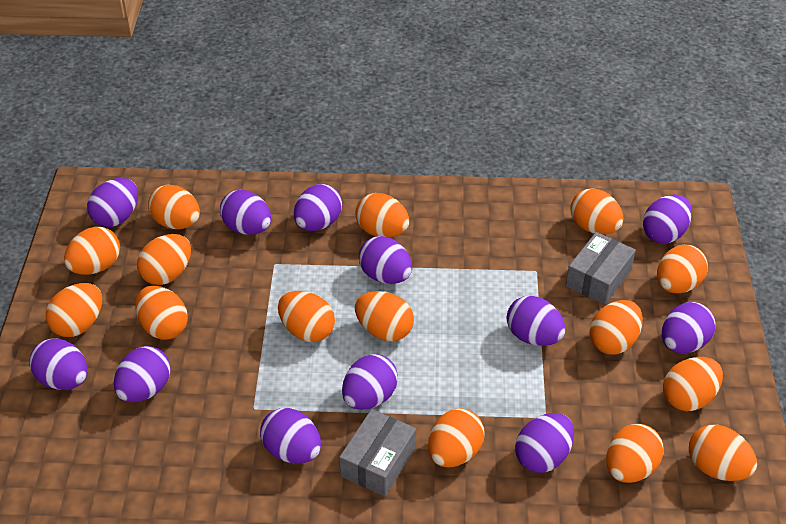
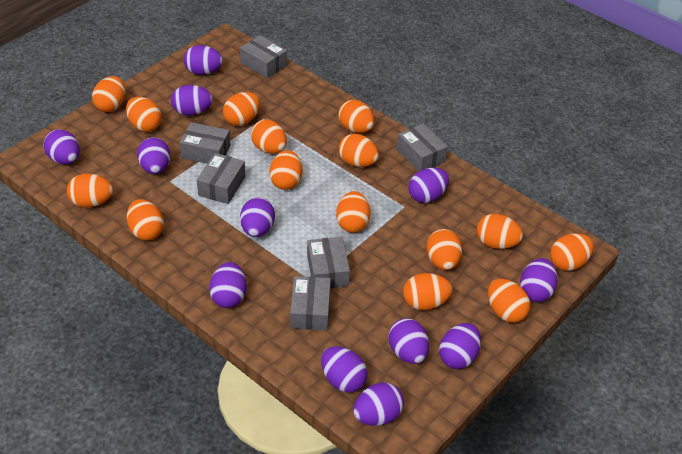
grey box: 2 -> 6

